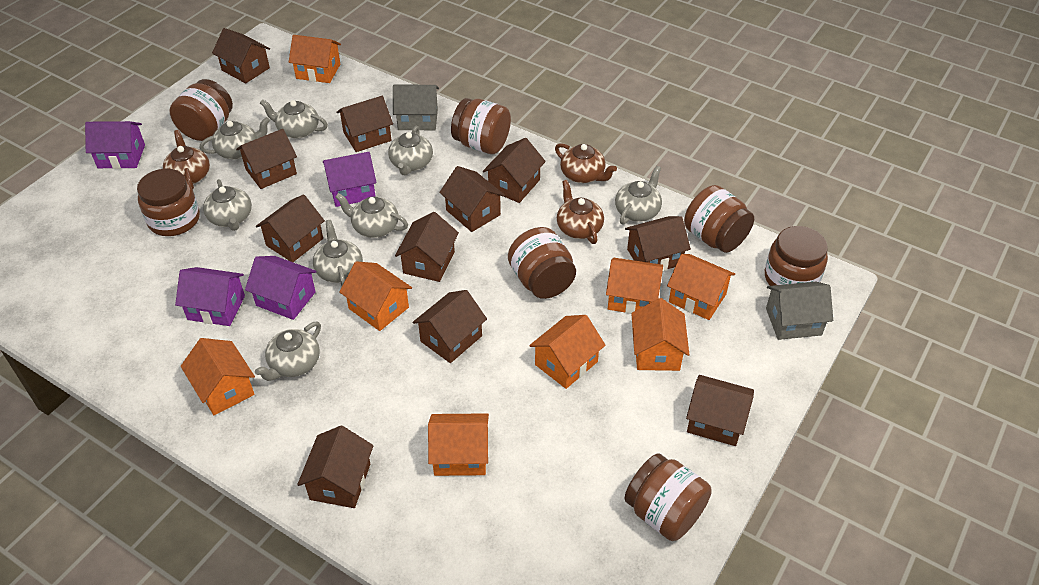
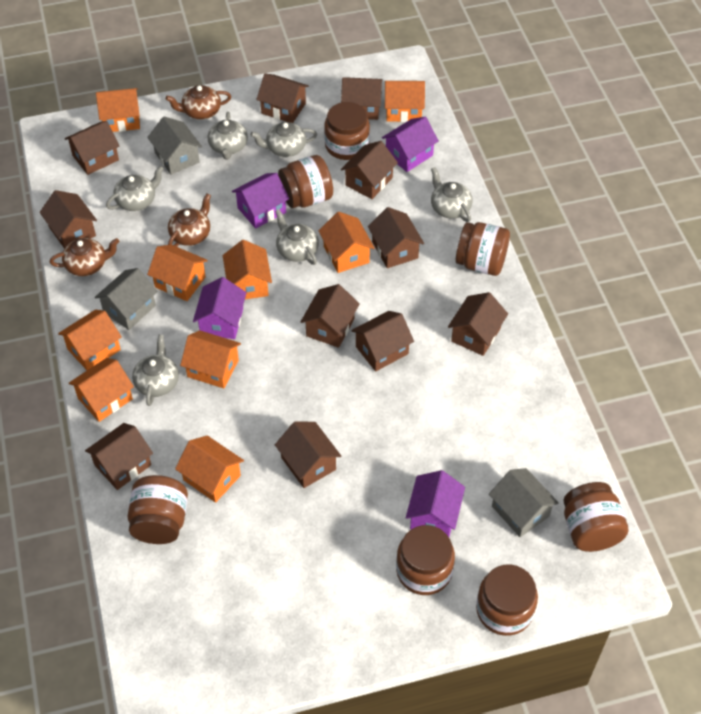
grey house: 2 -> 3
grey teapot: 8 -> 6
orange house: 8 -> 9

